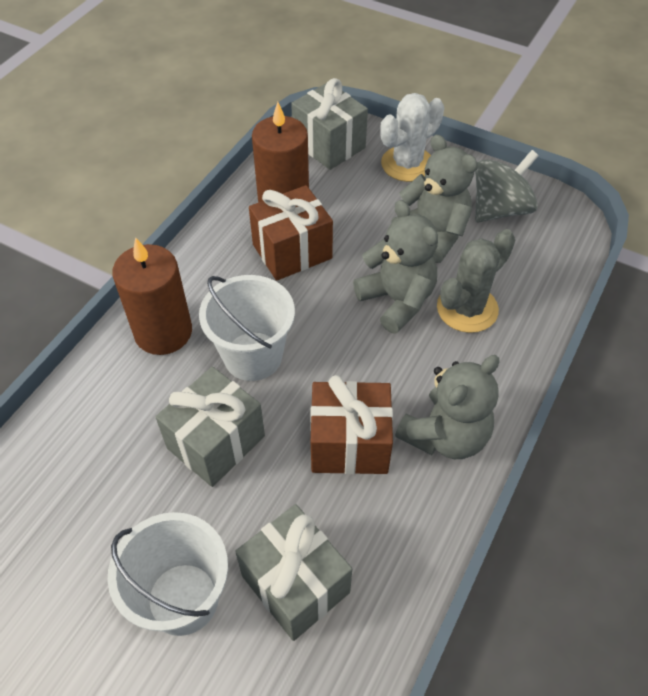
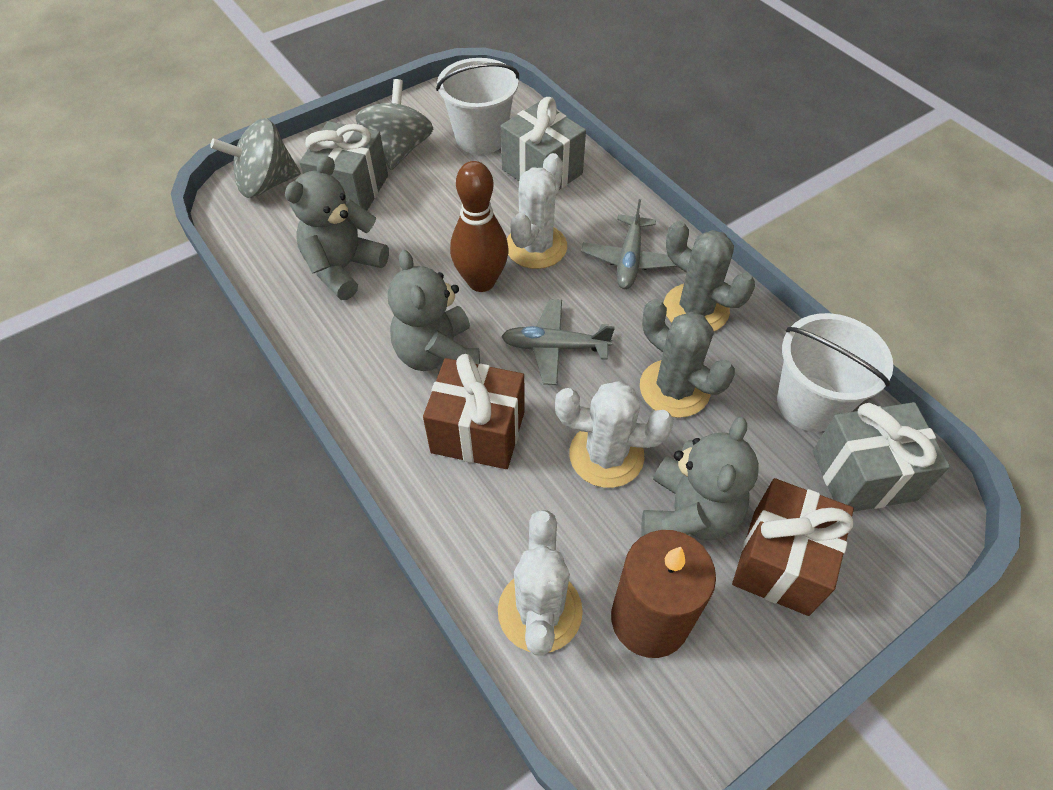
brown bowling pin: 0 -> 1
brown candle: 2 -> 1
grey cactus: 1 -> 2
grey plane: 0 -> 2
grey spinning top: 1 -> 2
white cactus: 1 -> 3

